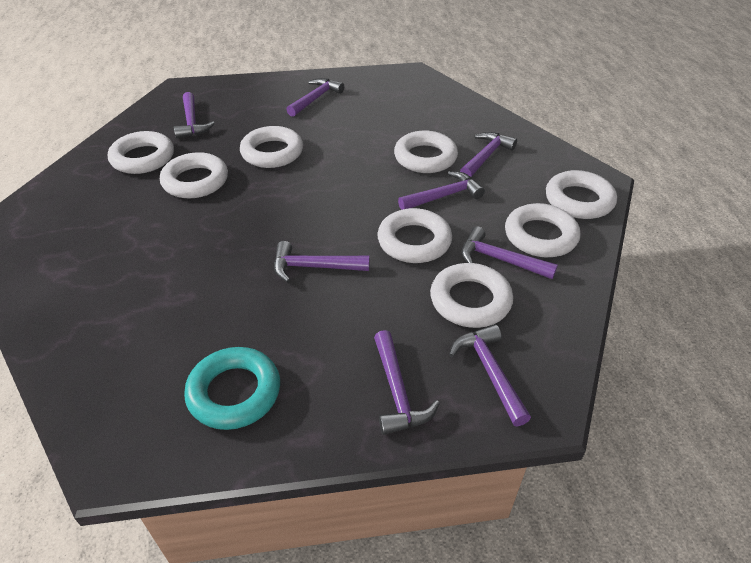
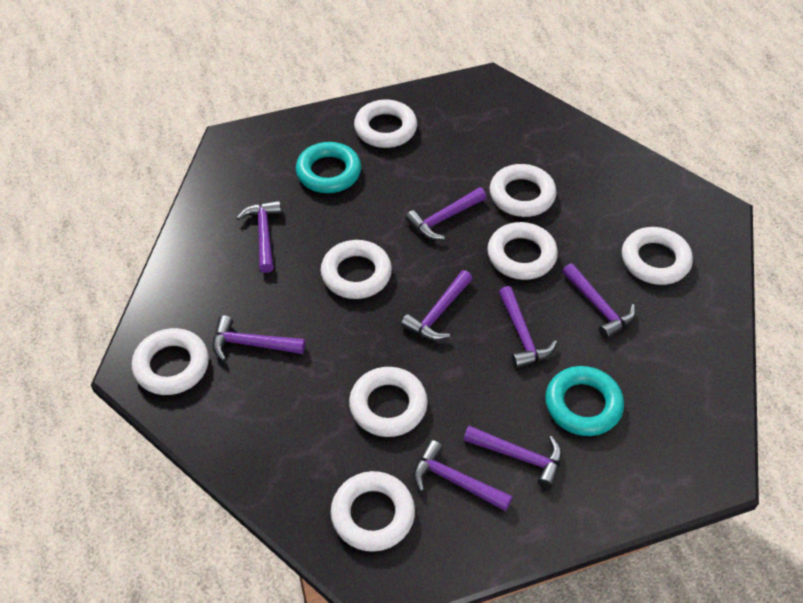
turquoise ring: 1 -> 2

